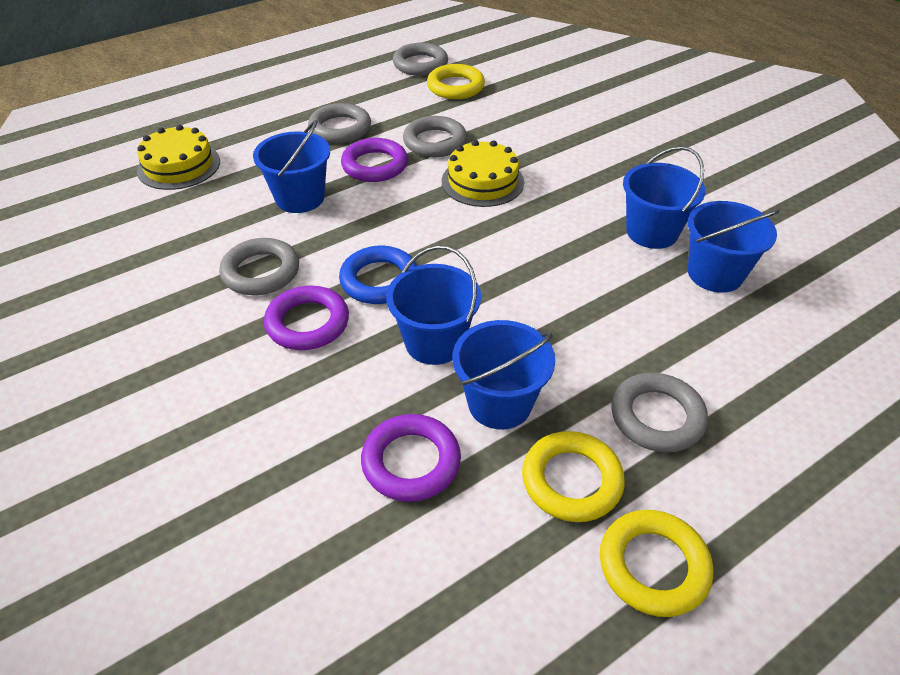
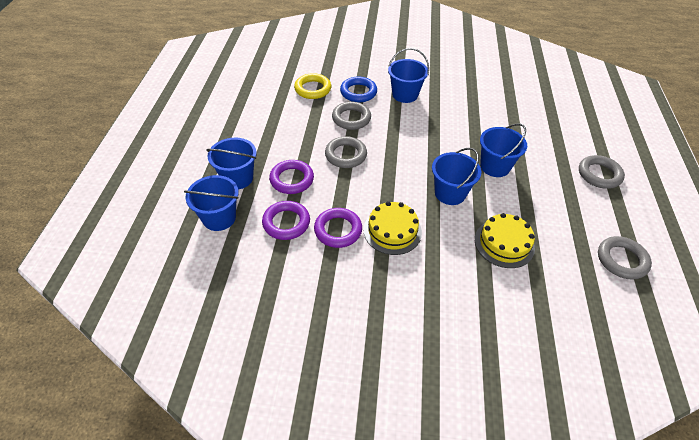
grey ring: 5 -> 4
yellow ring: 3 -> 1

